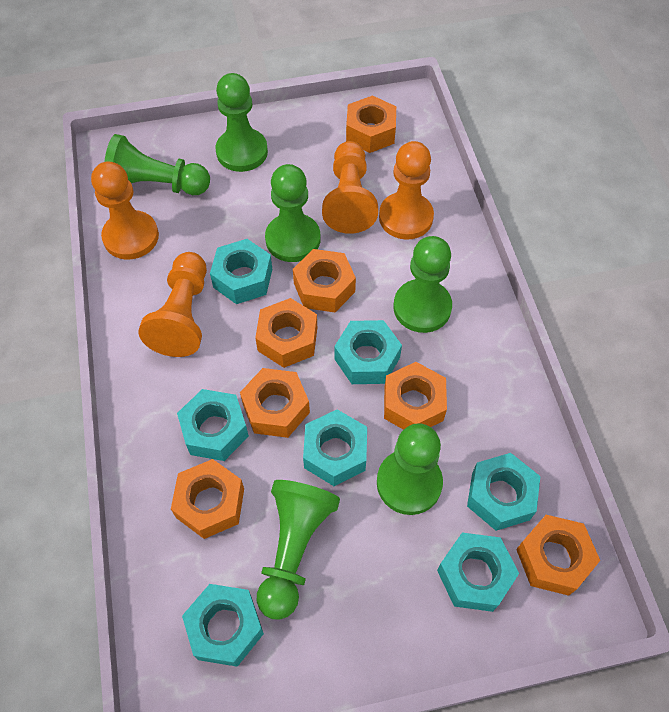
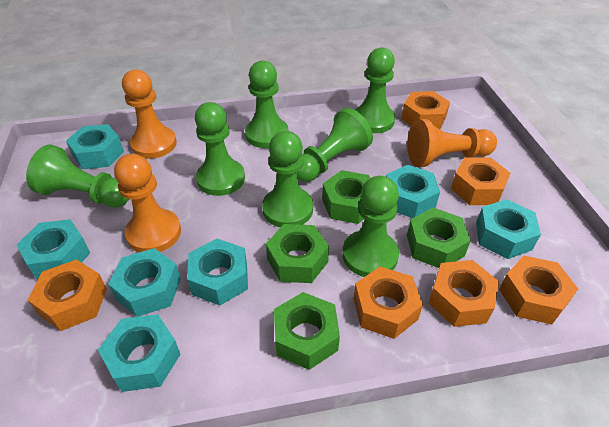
green nut: 0 -> 4
green pawn: 6 -> 7
orange nut: 7 -> 6
orange pawn: 4 -> 3

